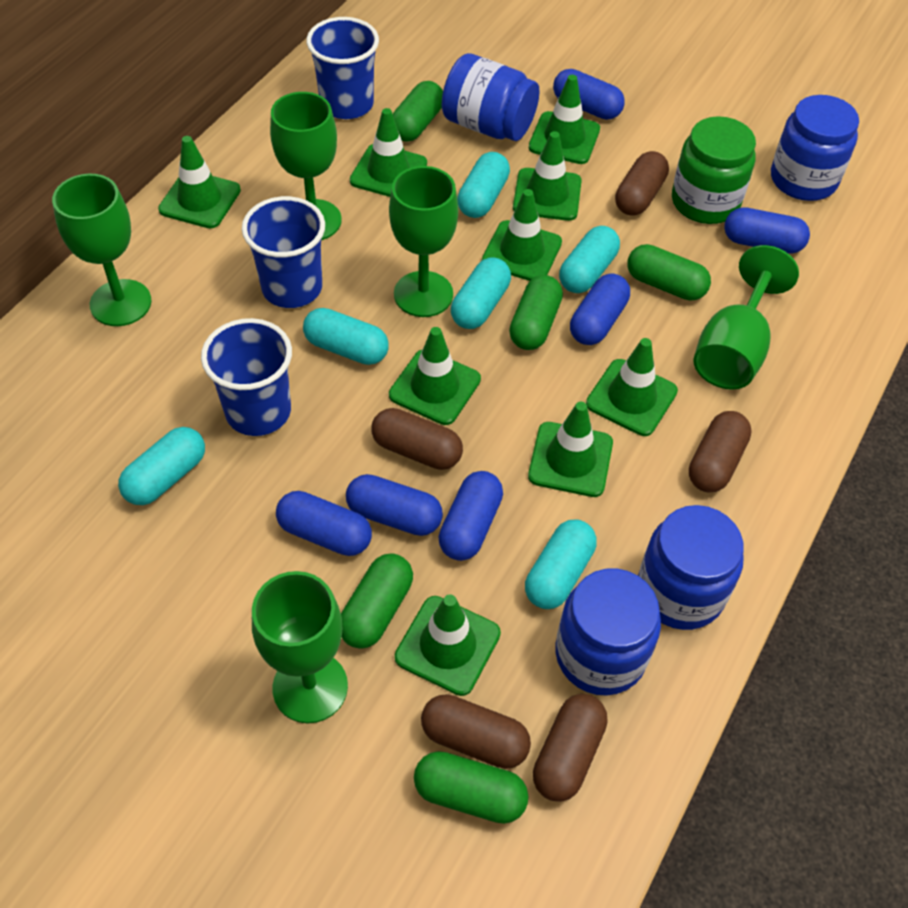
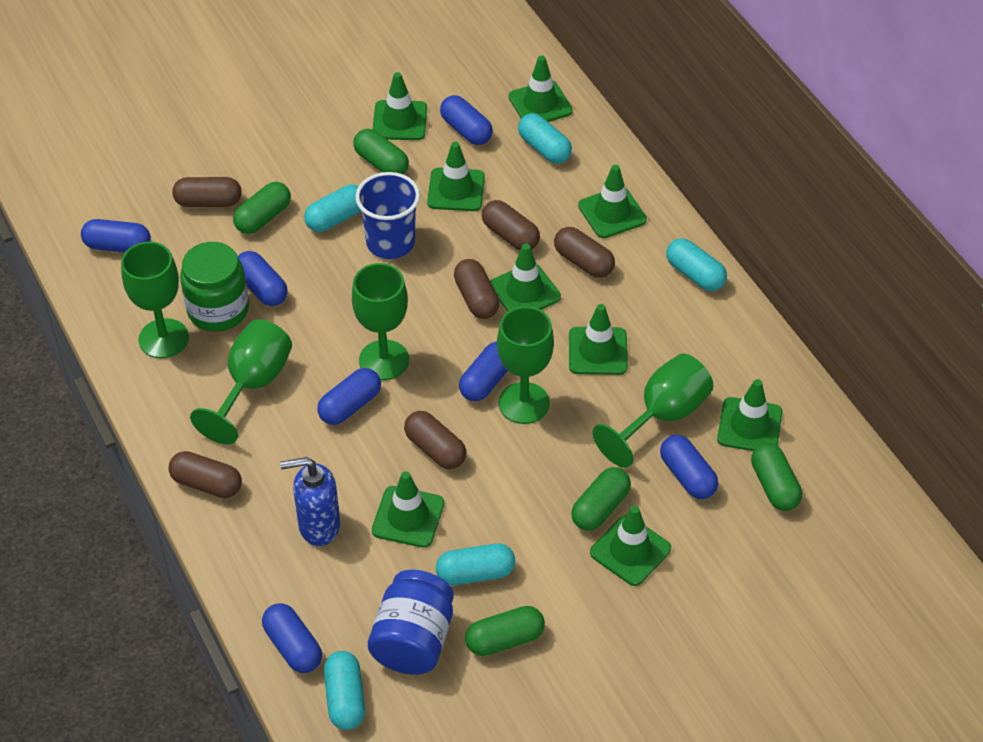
blue capsule: 6 -> 7
blue cup: 3 -> 1
blue jar: 4 -> 1
blue soap dispenser: 0 -> 1
brown capsule: 5 -> 6
turquoise capsule: 6 -> 5

